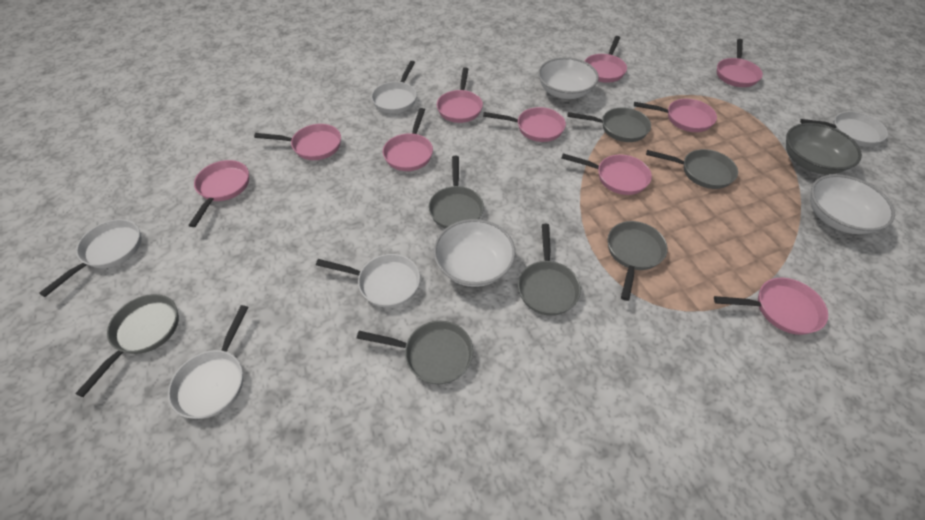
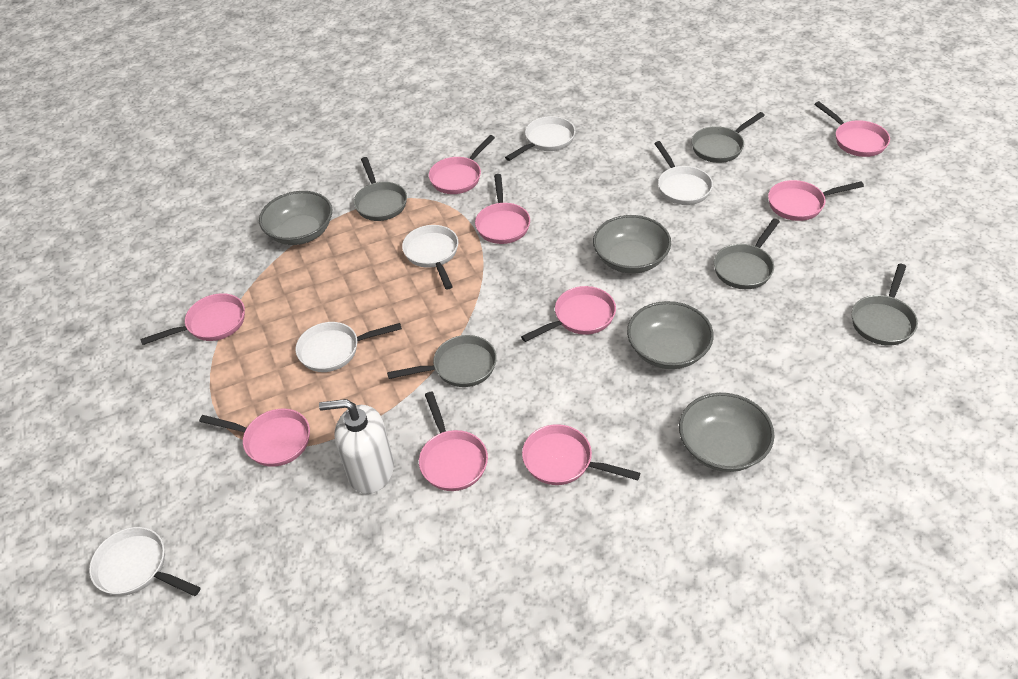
grey bowl: 1 -> 4
grey pan: 7 -> 5
pink pan: 10 -> 9
white bowl: 3 -> 0
white soap dispenser: 0 -> 1

